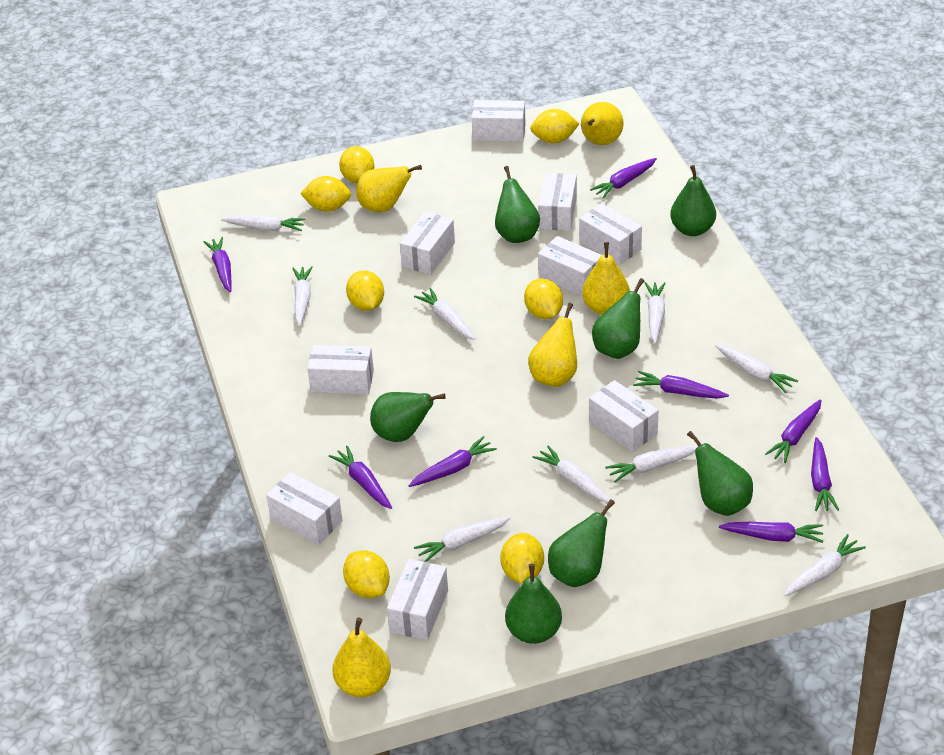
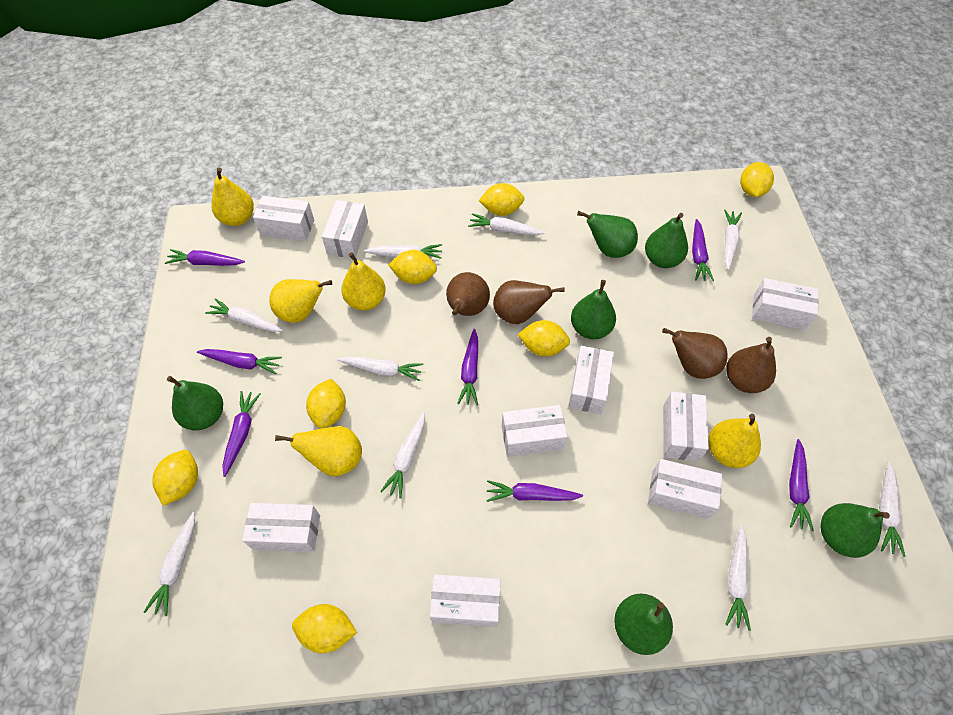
brown pear: 0 -> 4
green pear: 7 -> 6
purple carrot: 8 -> 7

